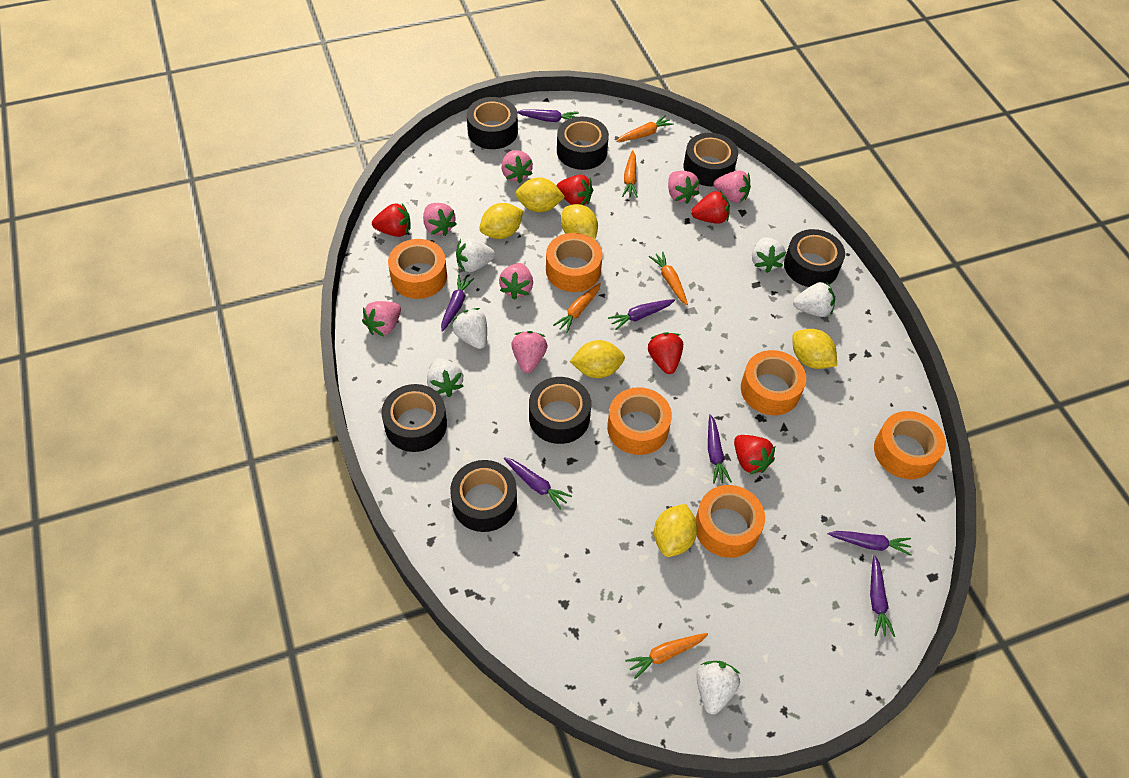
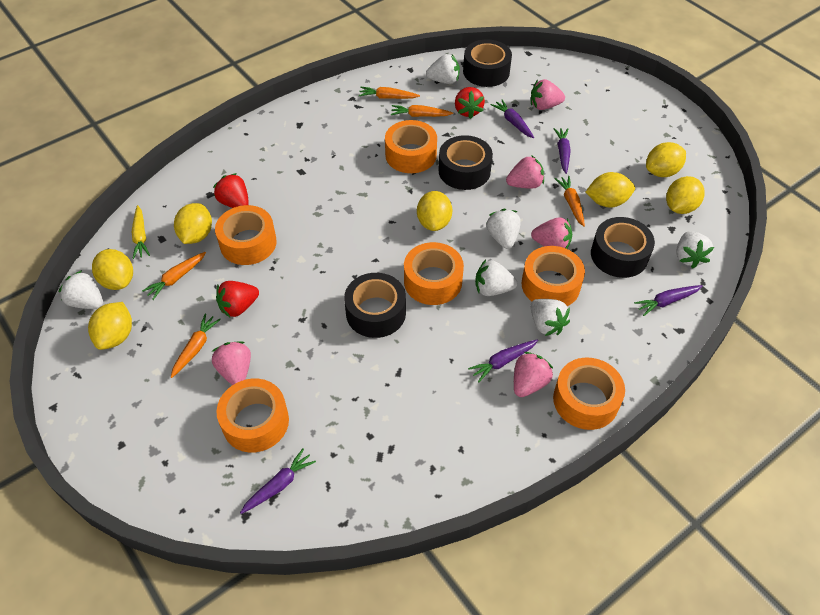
black tape: 7 -> 4
pink strawberry: 7 -> 5
purple carrot: 7 -> 5
red strawberry: 5 -> 3
yellow carrot: 0 -> 1
yellow lemon: 6 -> 7

